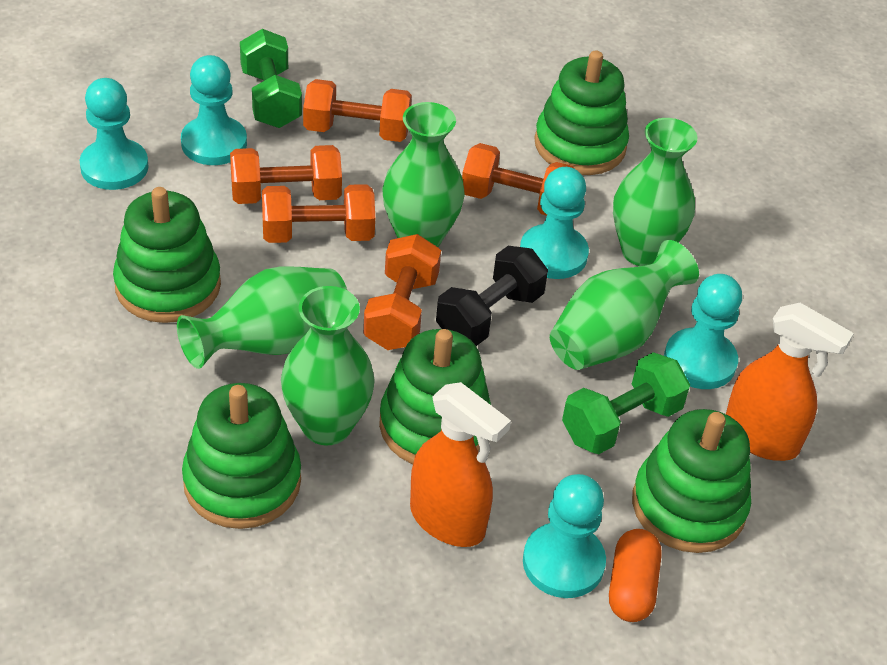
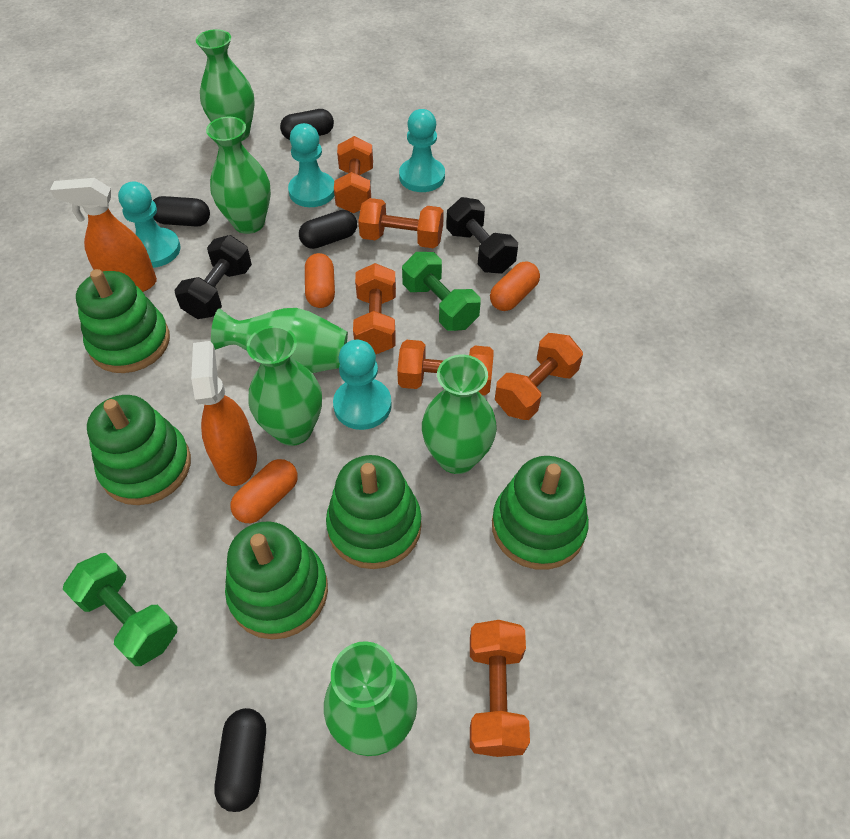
black capsule: 0 -> 4
black dumbbell: 1 -> 2
green vase: 5 -> 6
orange capsule: 1 -> 3
orange dumbbell: 5 -> 6
turquoise pawn: 5 -> 4

